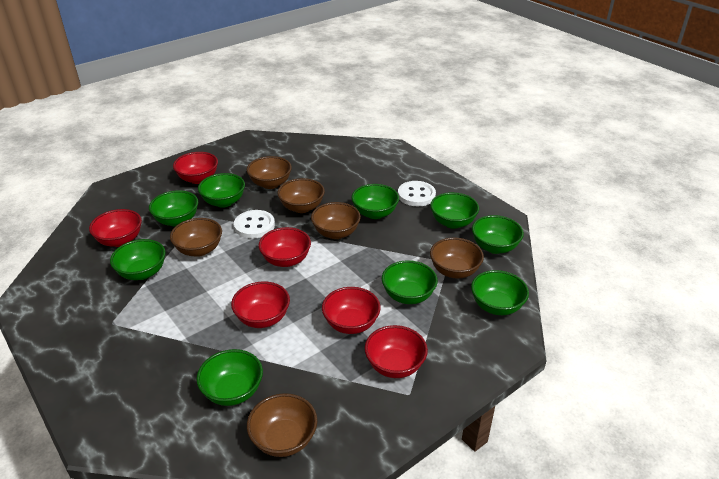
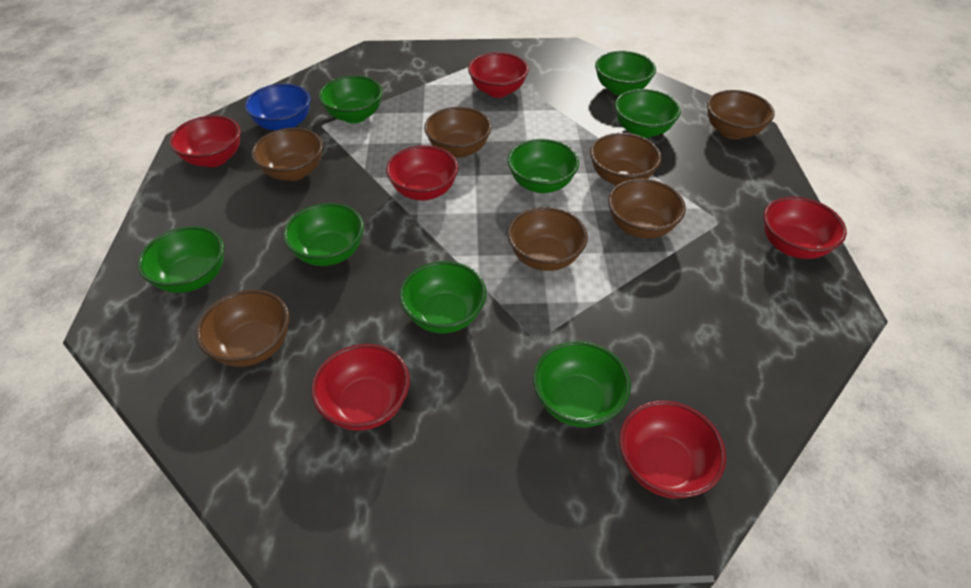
blue bowl: 0 -> 1
brown bowl: 6 -> 7
green bowl: 9 -> 8
white button: 2 -> 0

